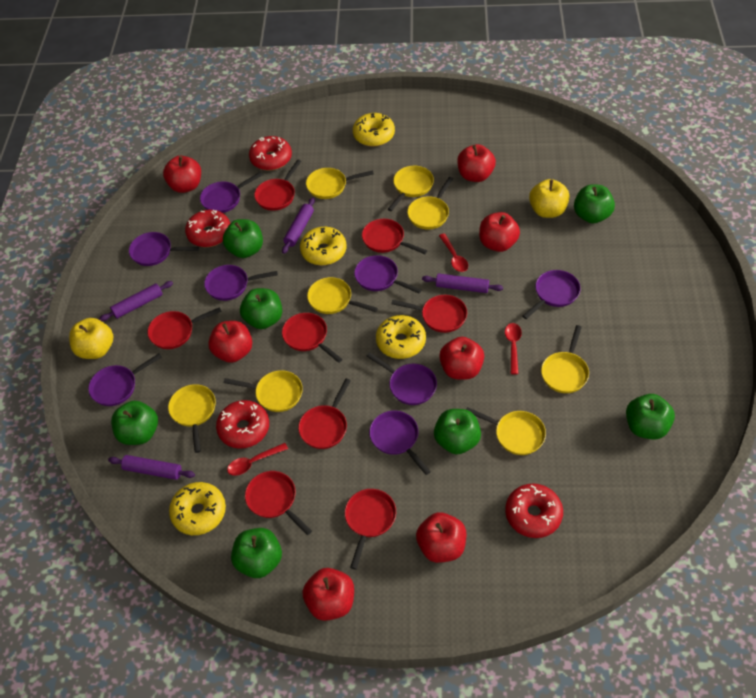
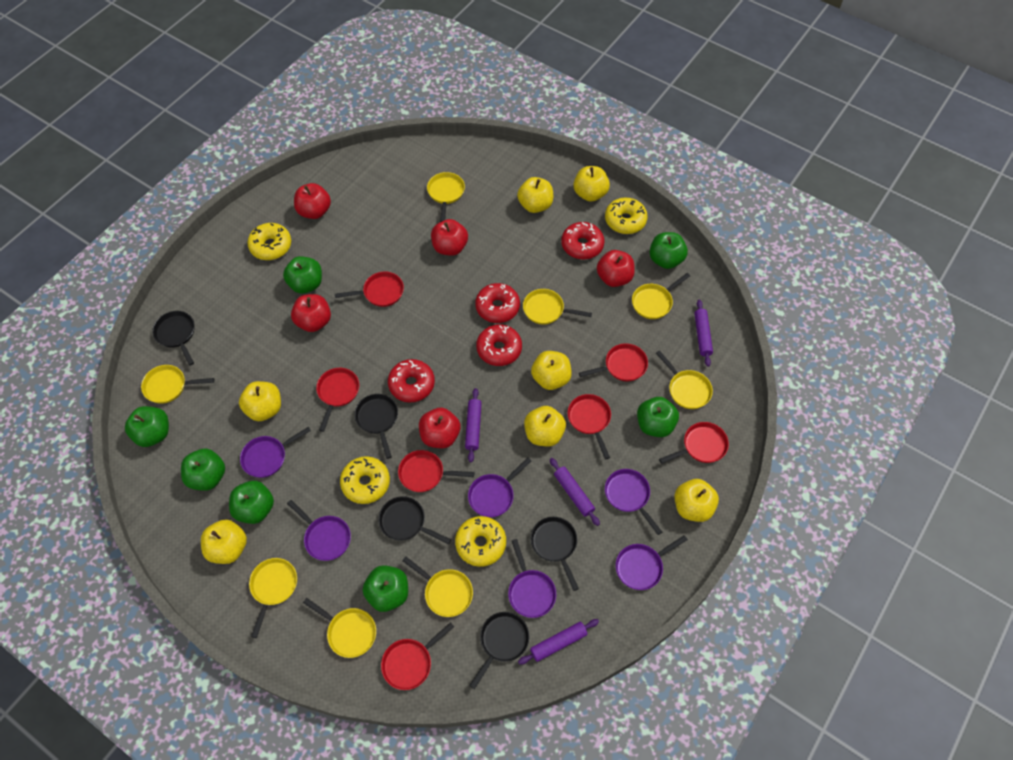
black pan: 0 -> 5
purple pan: 8 -> 6
red apple: 7 -> 5
red pan: 8 -> 7
red spoon: 3 -> 0
yellow apple: 2 -> 7

